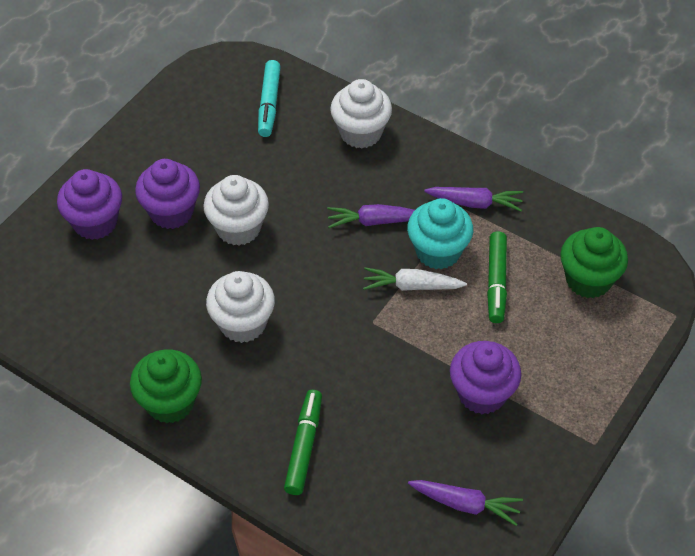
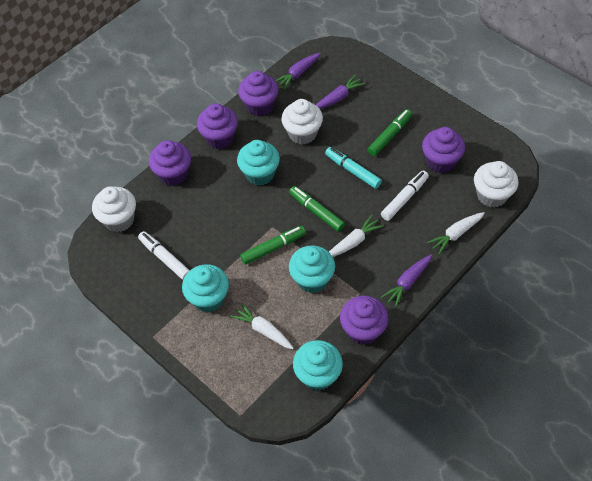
green cupcake: 2 -> 0
green marker: 2 -> 3
purple cupcake: 3 -> 5
turquoise cupcake: 1 -> 4
white carrot: 1 -> 3
white marker: 0 -> 2

